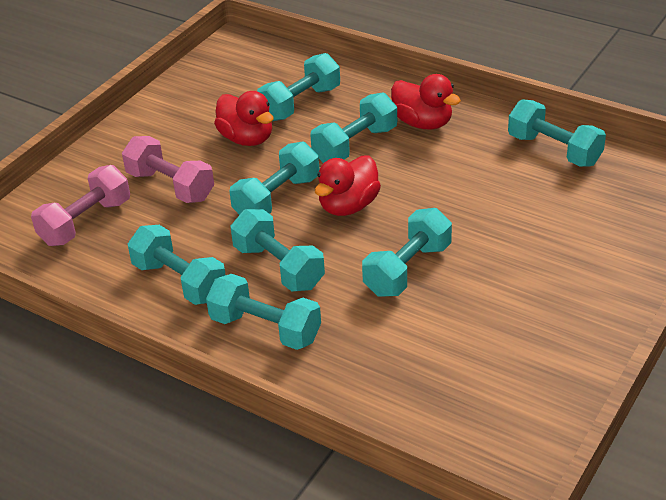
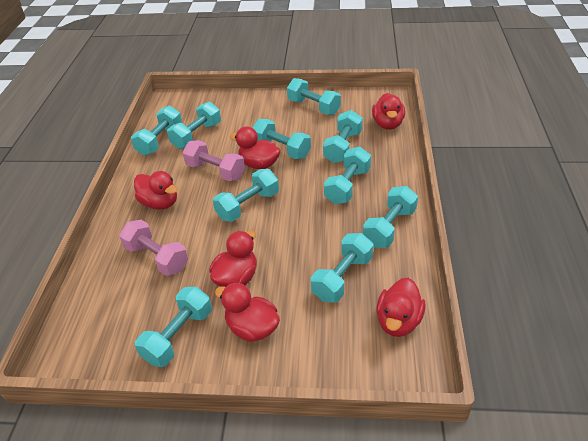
red duck: 3 -> 6
turquoise dumbbell: 8 -> 10

